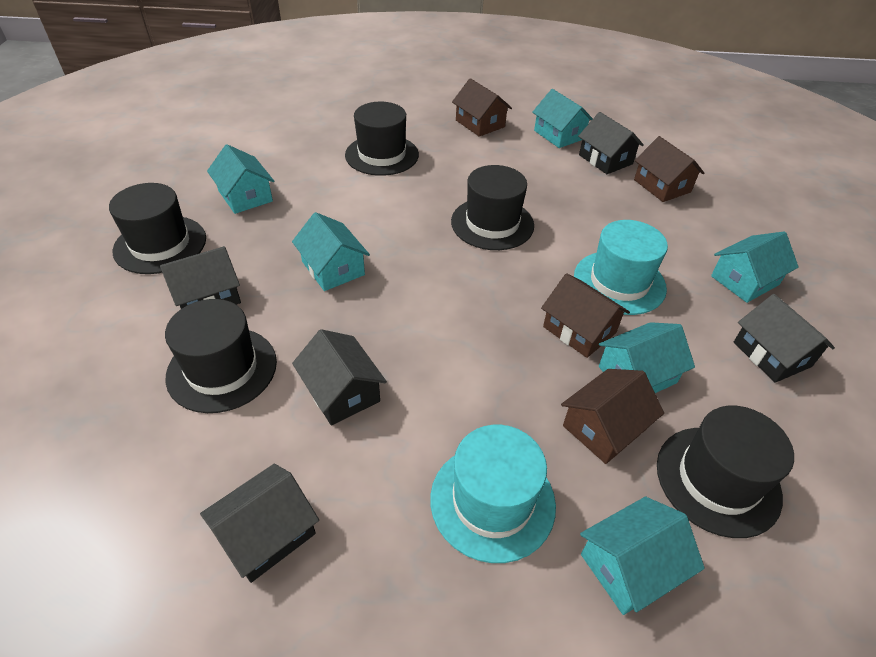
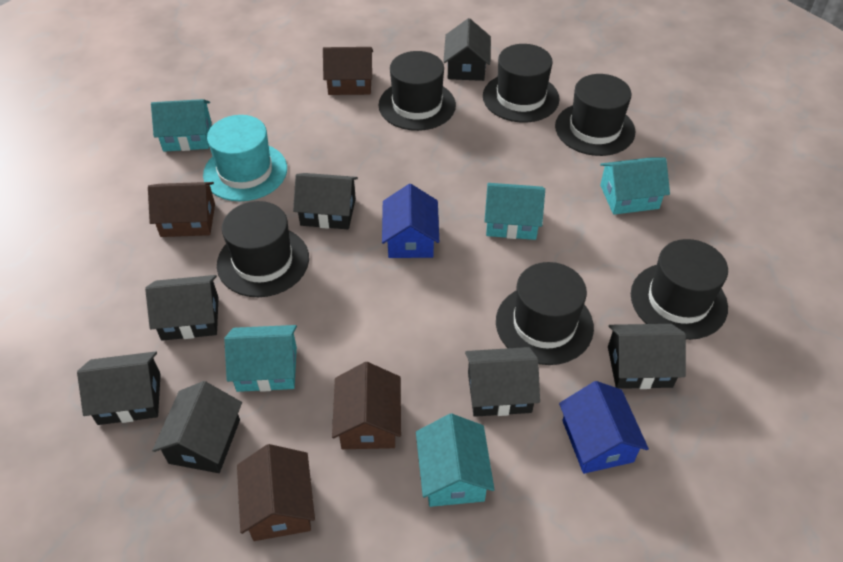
black hat: 5 -> 6
black house: 5 -> 7
blue house: 0 -> 2
turquoise hat: 2 -> 1
turquoise house: 6 -> 5

